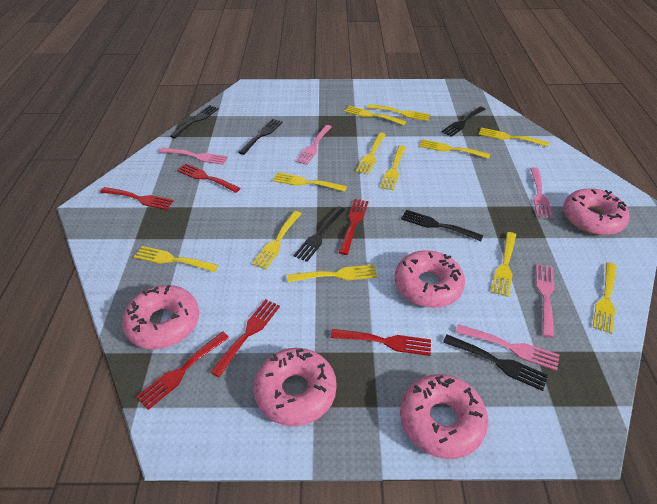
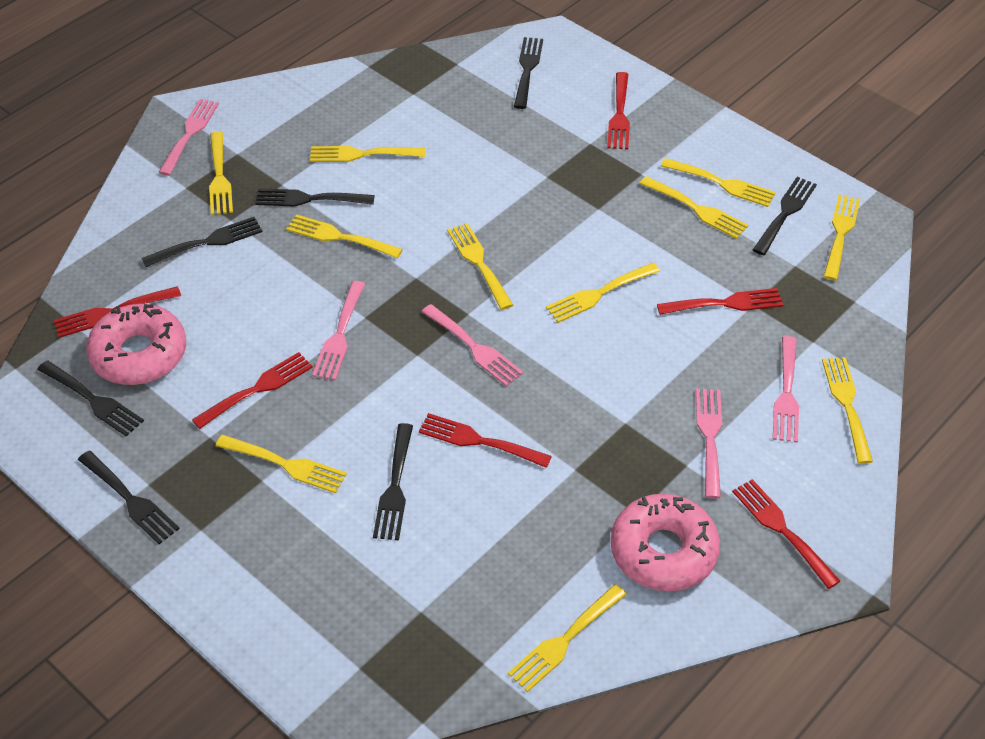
black fork: 6 -> 7
pink donut: 5 -> 2
yellow fork: 12 -> 11

